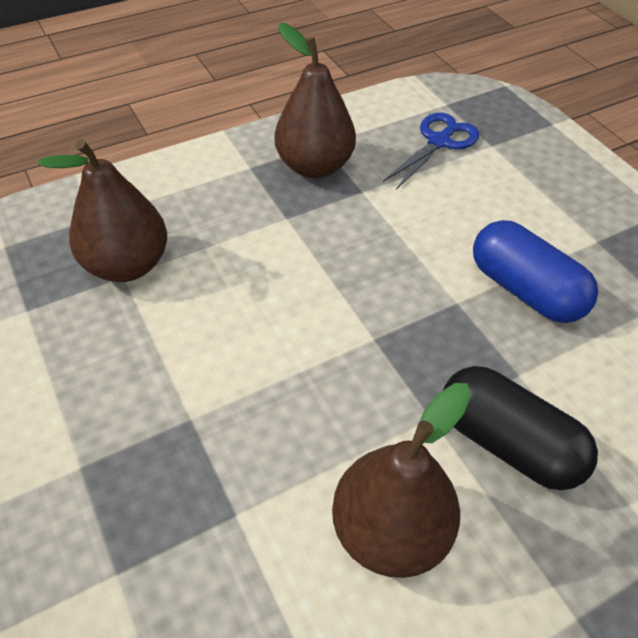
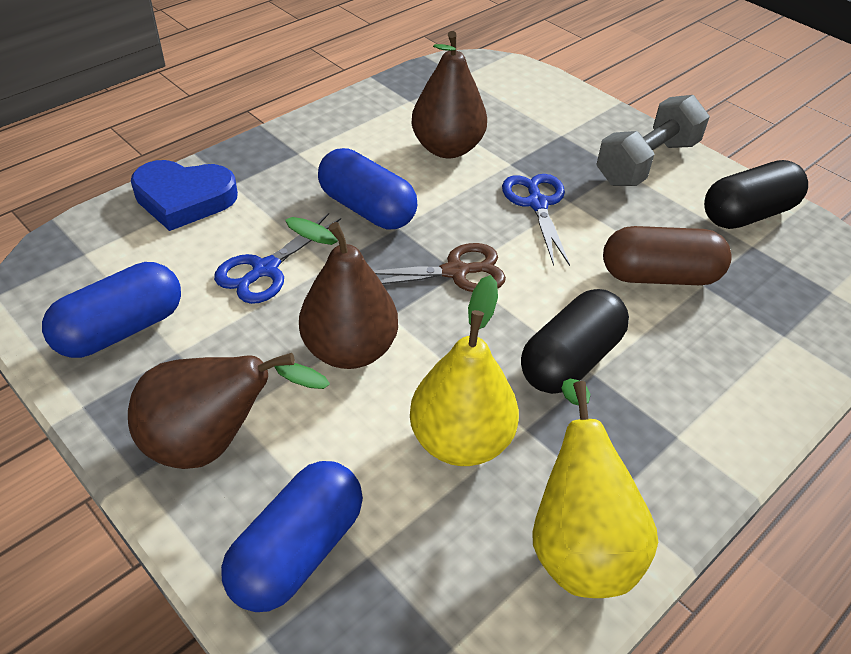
black capsule: 1 -> 2
blue capsule: 1 -> 3
blue heart: 0 -> 1
blue scissors: 1 -> 2
brown capsule: 0 -> 1
brown scissors: 0 -> 1
grey dumbbell: 0 -> 1
yellow pear: 0 -> 2

